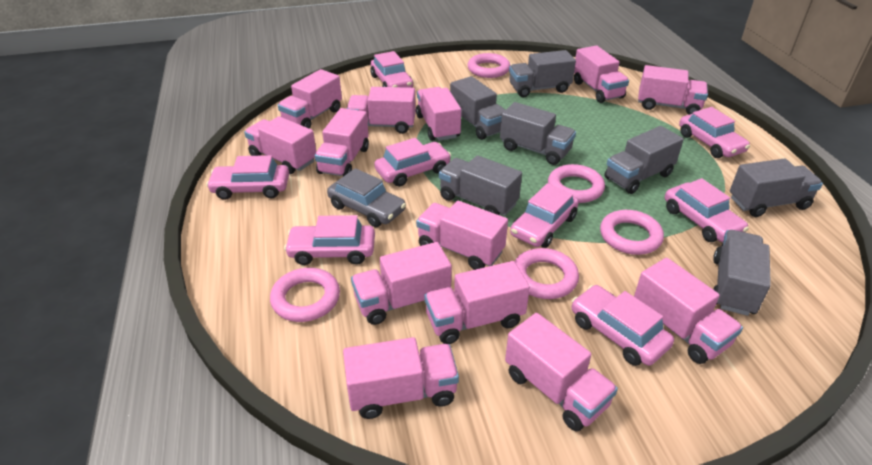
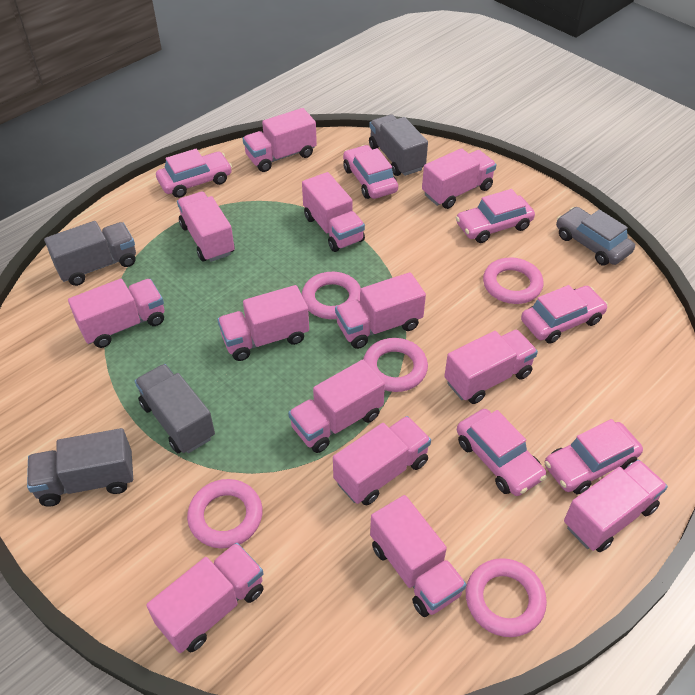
grey truck: 7 -> 4
pink car: 8 -> 6

